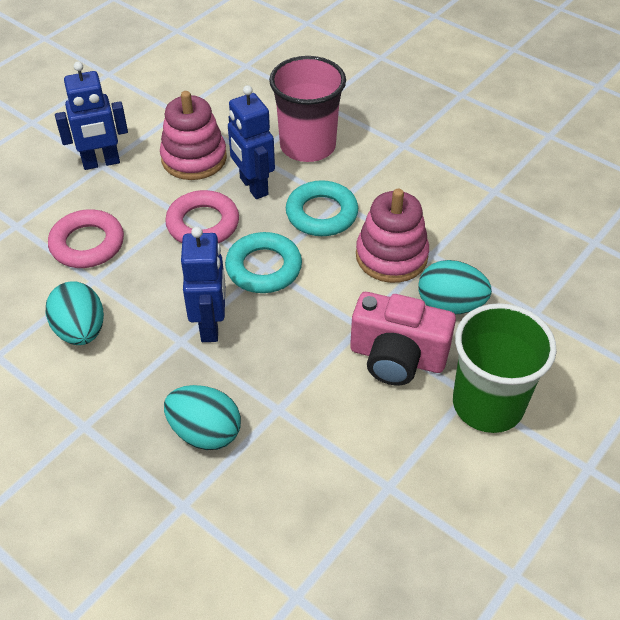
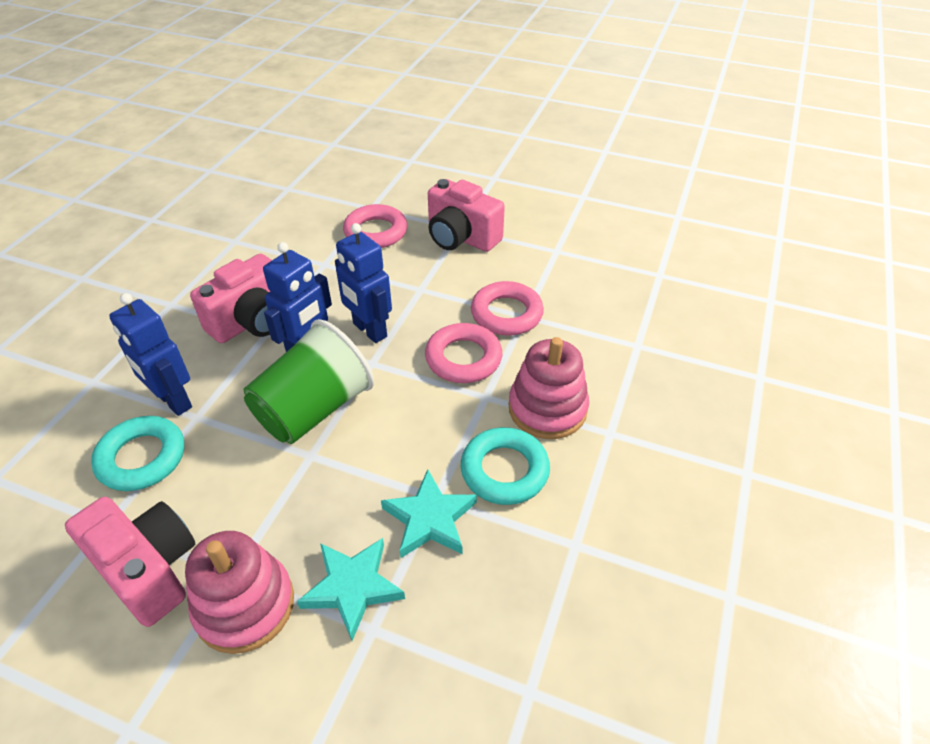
pink camera: 1 -> 3
pink cup: 1 -> 0
pink ring: 2 -> 3
turquoise egg: 3 -> 0
turquoise star: 0 -> 2

